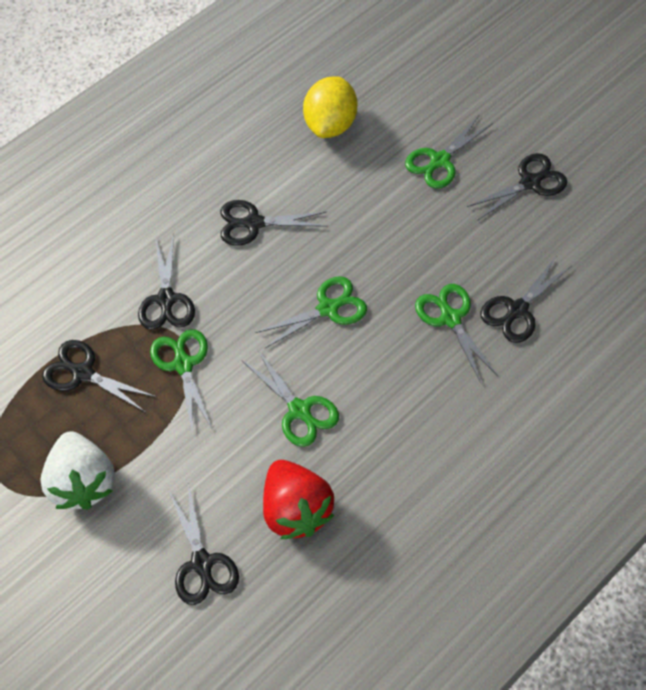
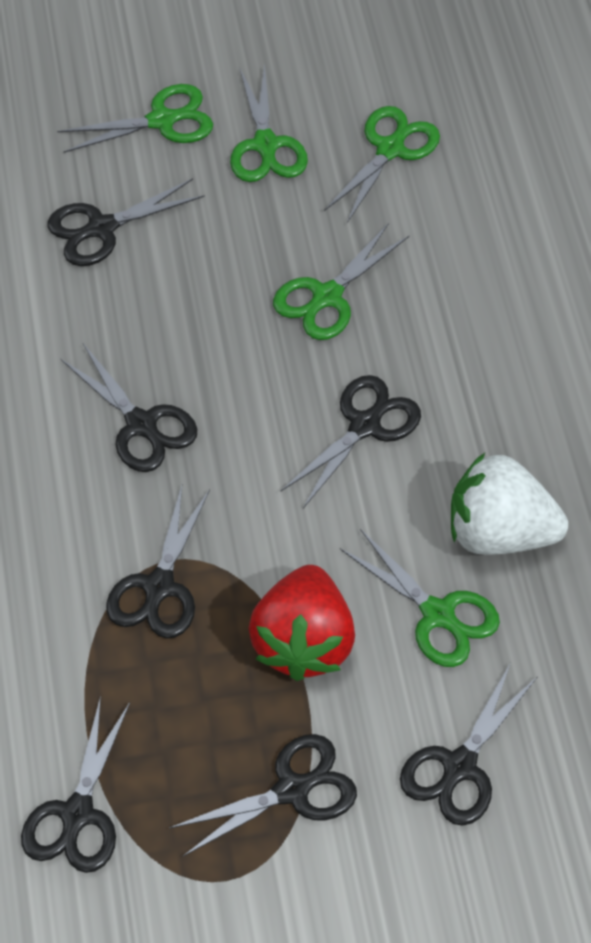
black scissors: 6 -> 7
yellow lemon: 1 -> 0

